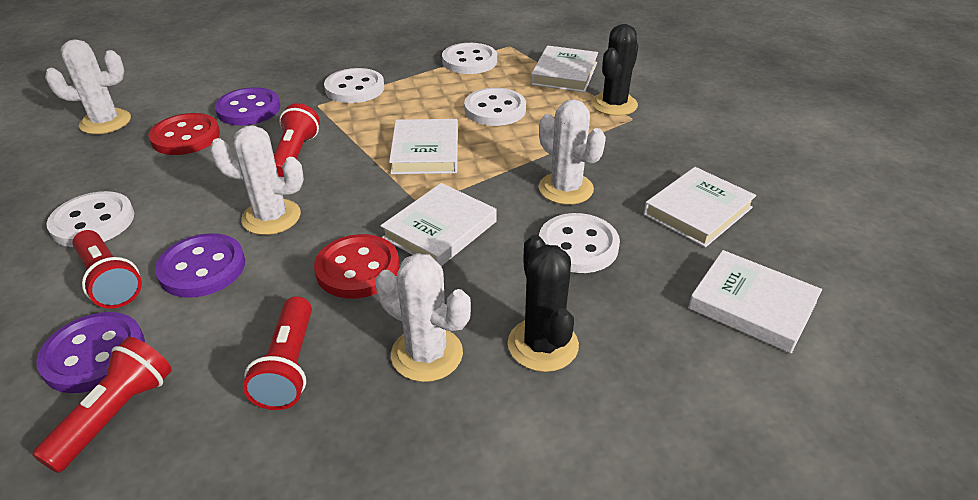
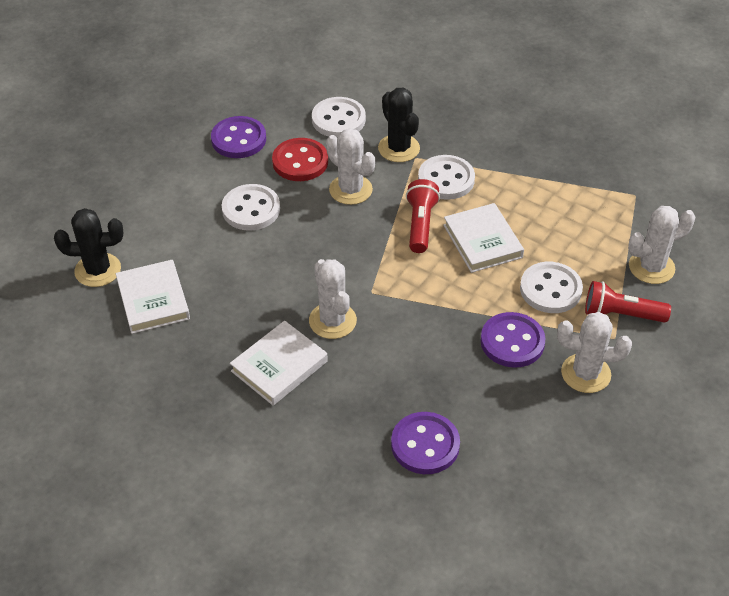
red button: 2 -> 1
red flashlight: 4 -> 2
white book: 5 -> 3
white button: 5 -> 4

